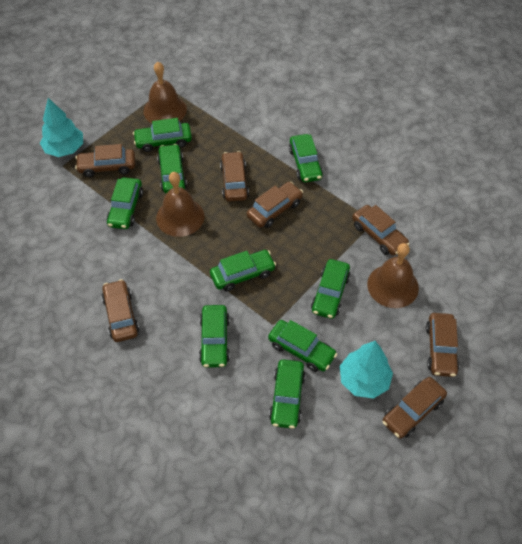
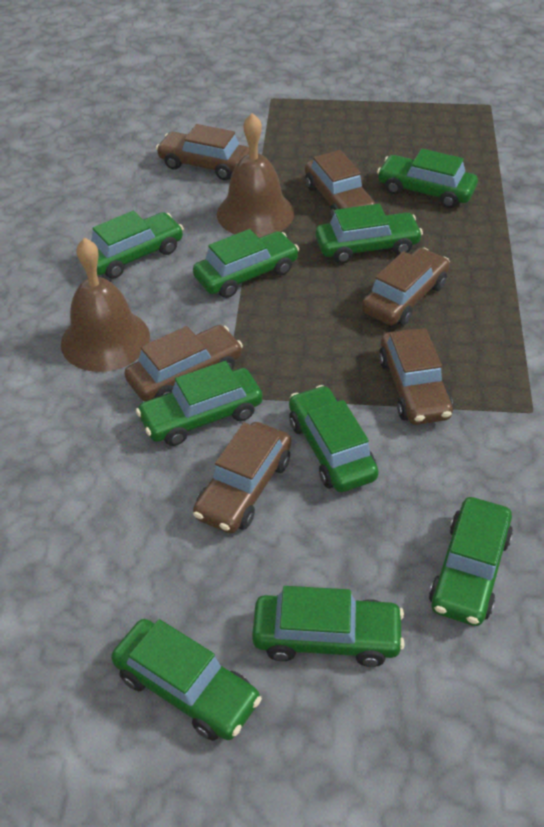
brown bell: 3 -> 2
brown car: 7 -> 6
turquoise tree: 2 -> 0

